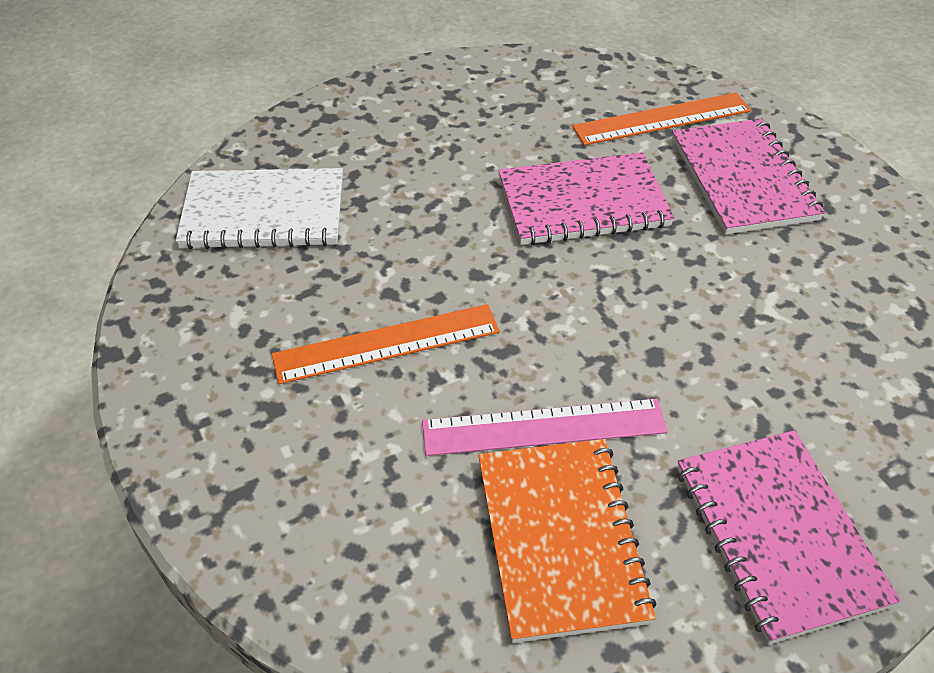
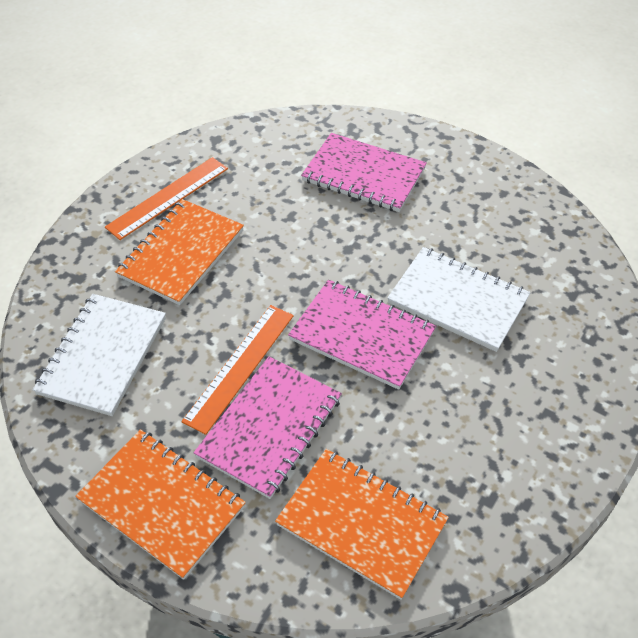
orange notebook: 1 -> 3
pink ruler: 1 -> 0
white notebook: 1 -> 2

